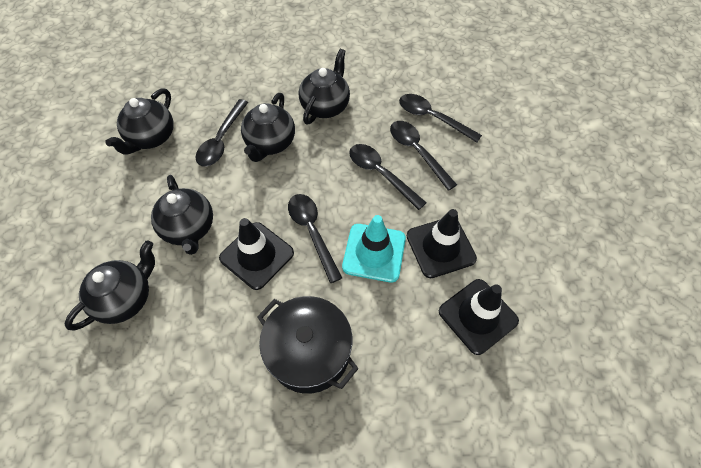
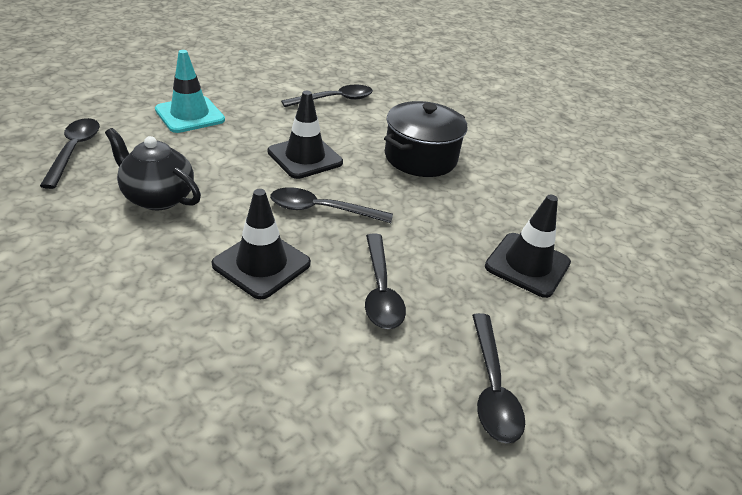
black teapot: 5 -> 1

